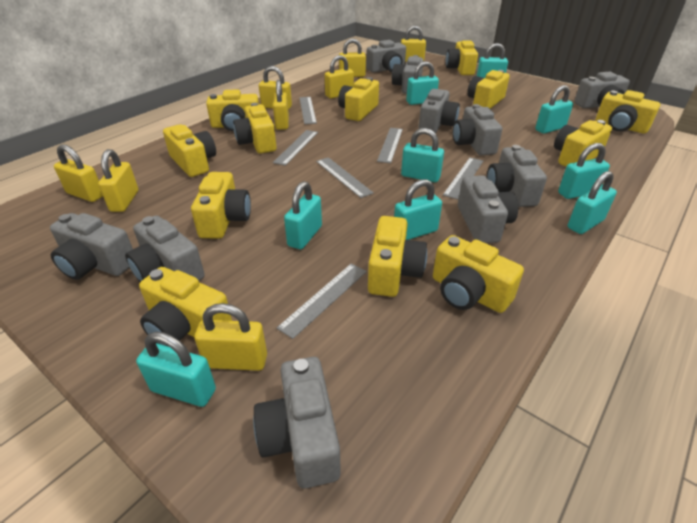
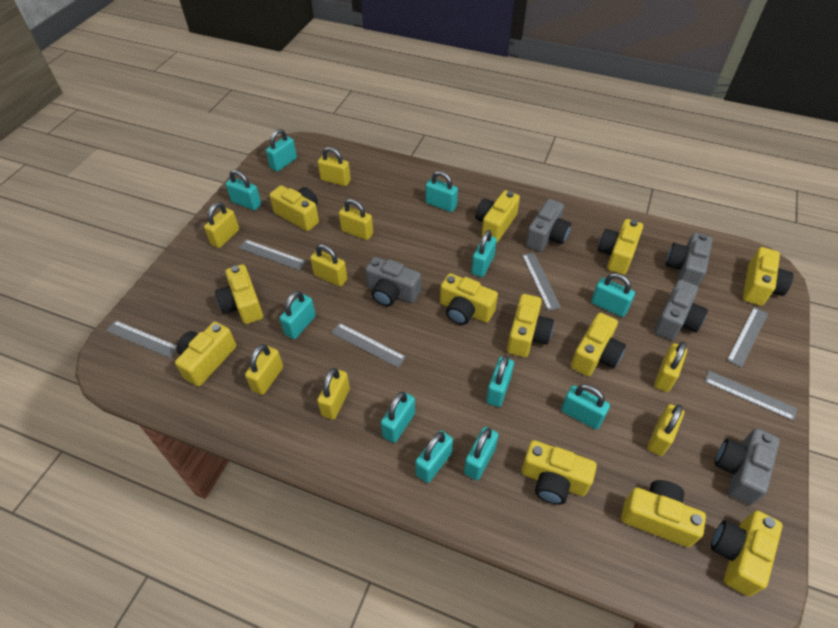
grey camera: 10 -> 5
turquoise padlock: 9 -> 11

